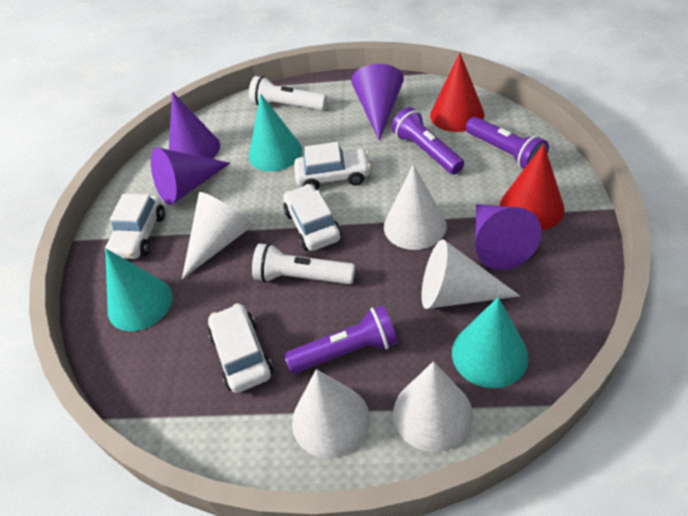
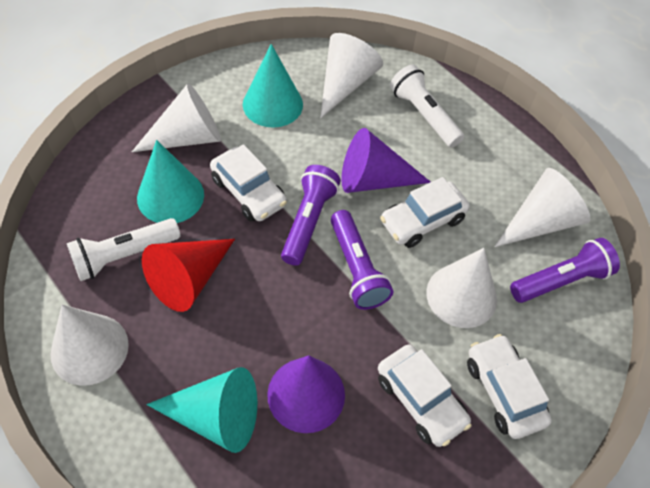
purple cone: 4 -> 2
red cone: 2 -> 1

